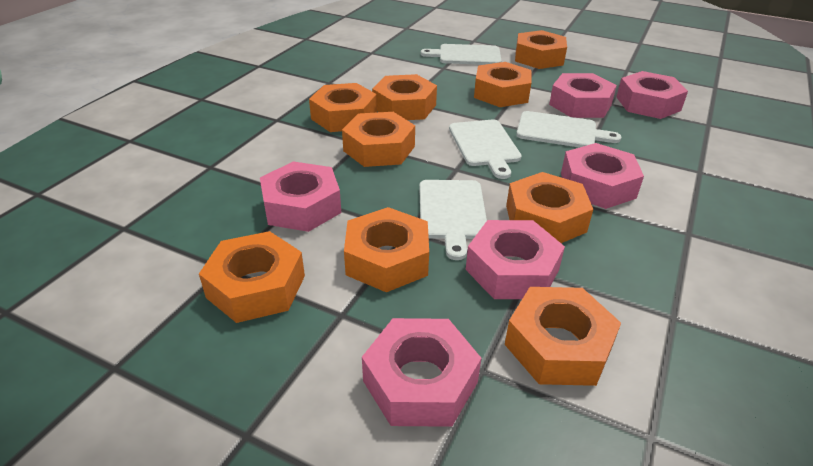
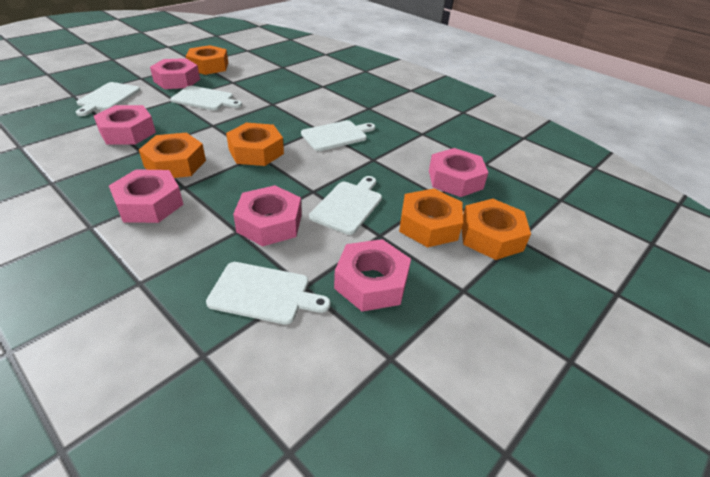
orange nut: 9 -> 5
white cutting board: 4 -> 5

